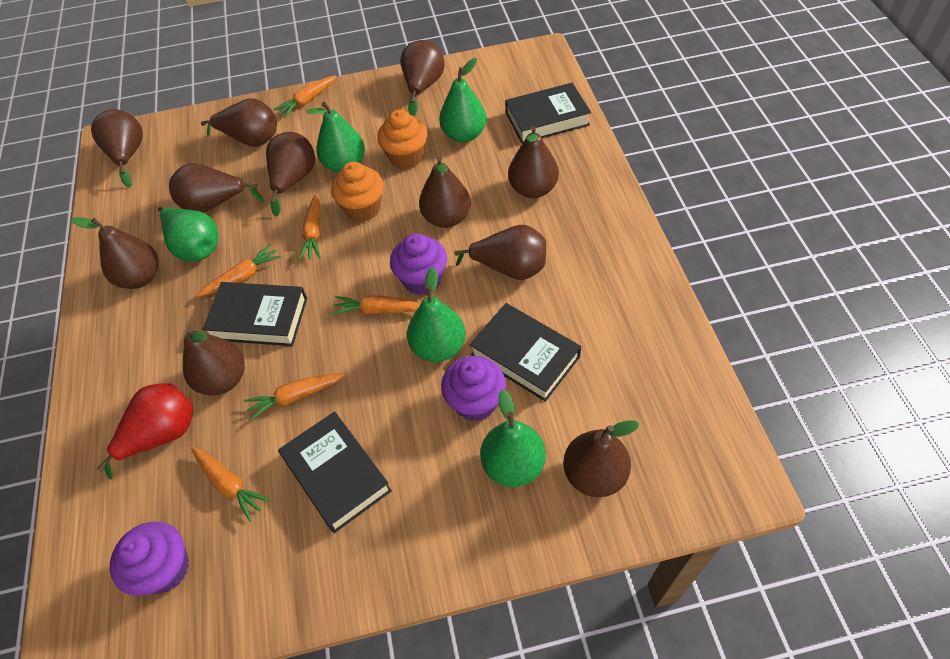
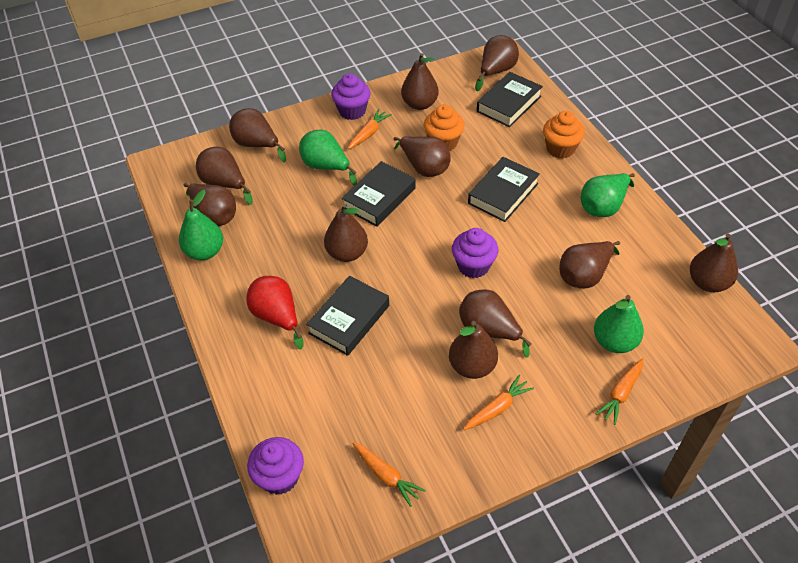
green pear: 5 -> 4
orange carrot: 6 -> 4

